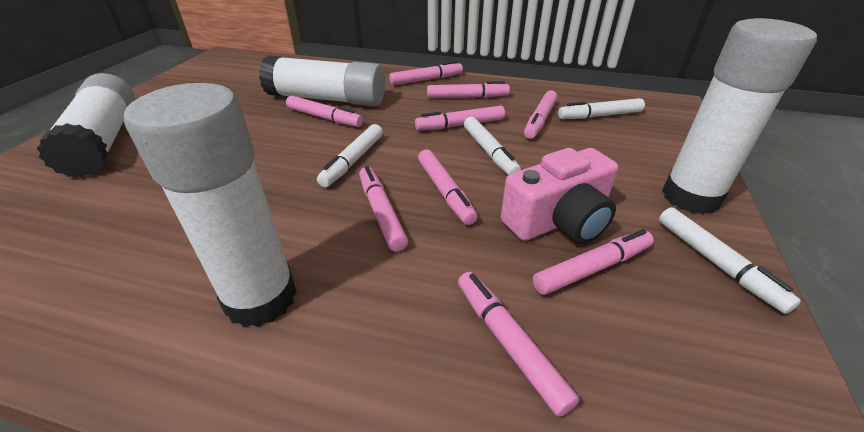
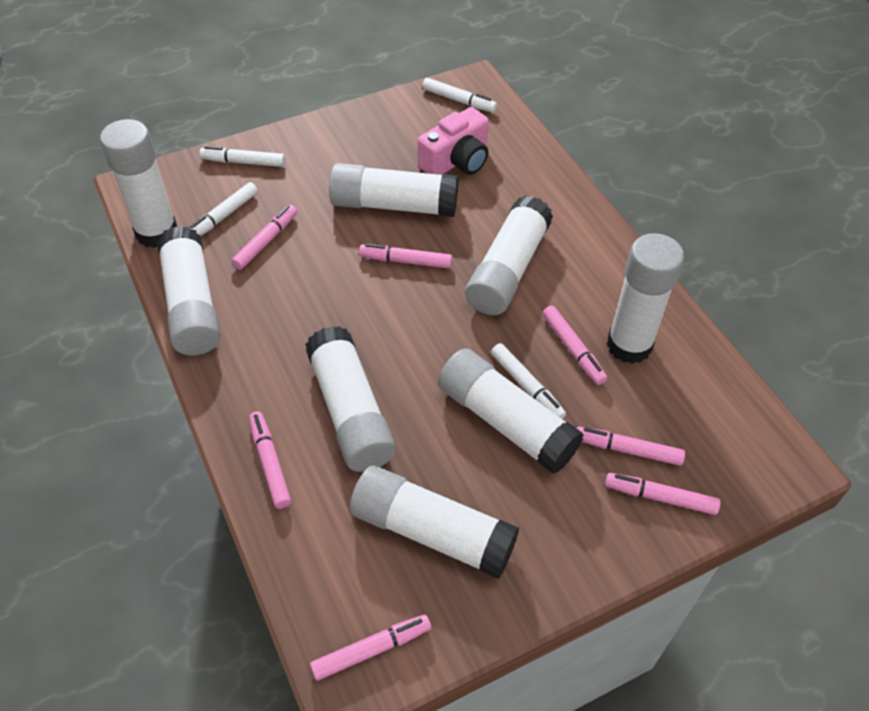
pink marker: 9 -> 7
white glue stick: 4 -> 8

